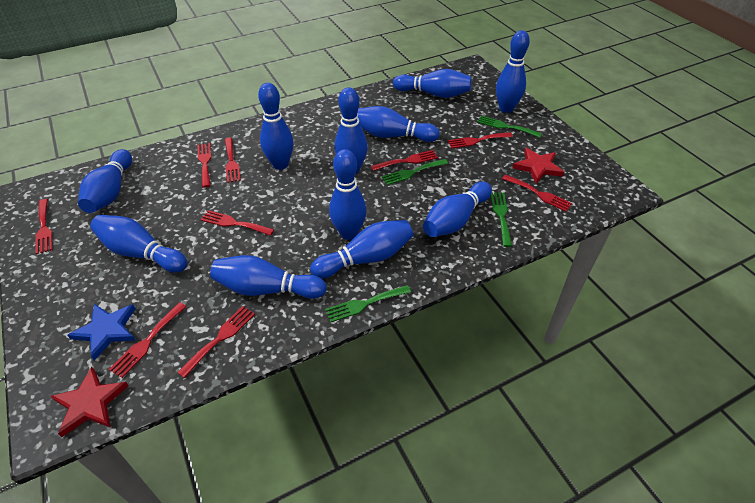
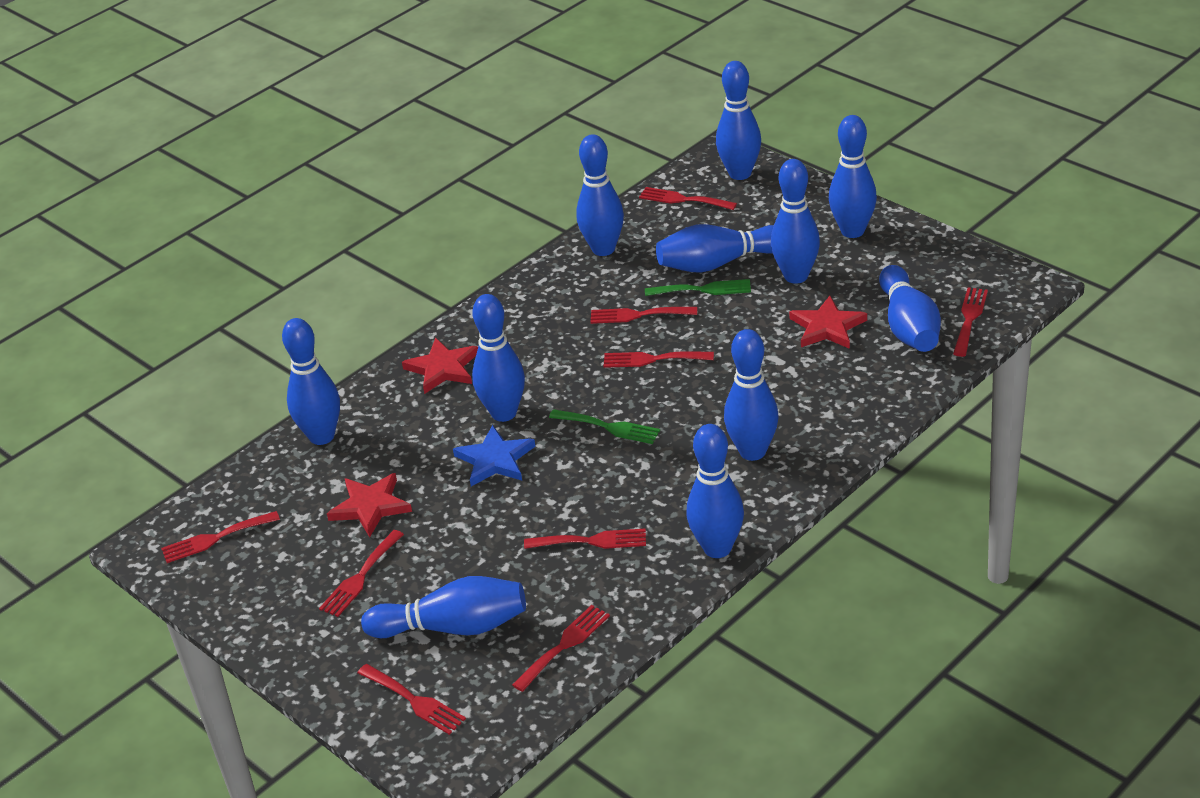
green fork: 4 -> 2
red star: 2 -> 3

